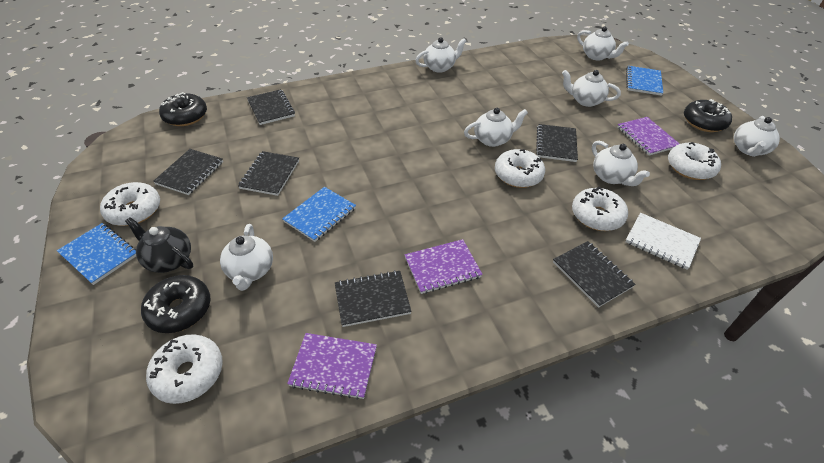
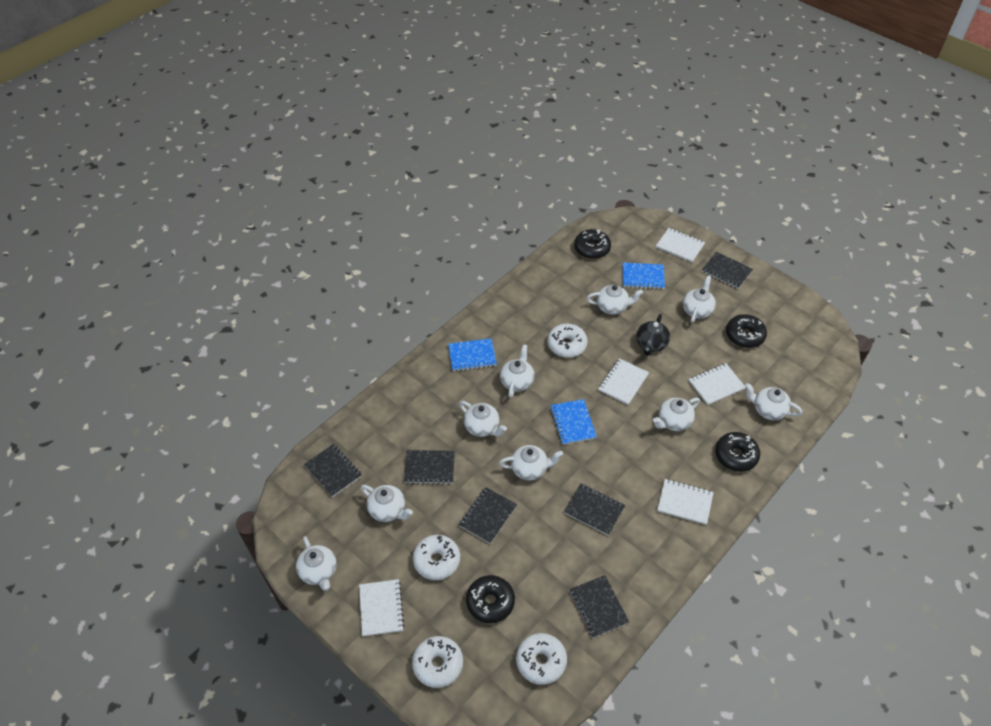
black donut: 3 -> 4
purple notebook: 3 -> 0
white donut: 5 -> 4
white notebook: 1 -> 5
white teapot: 7 -> 9

